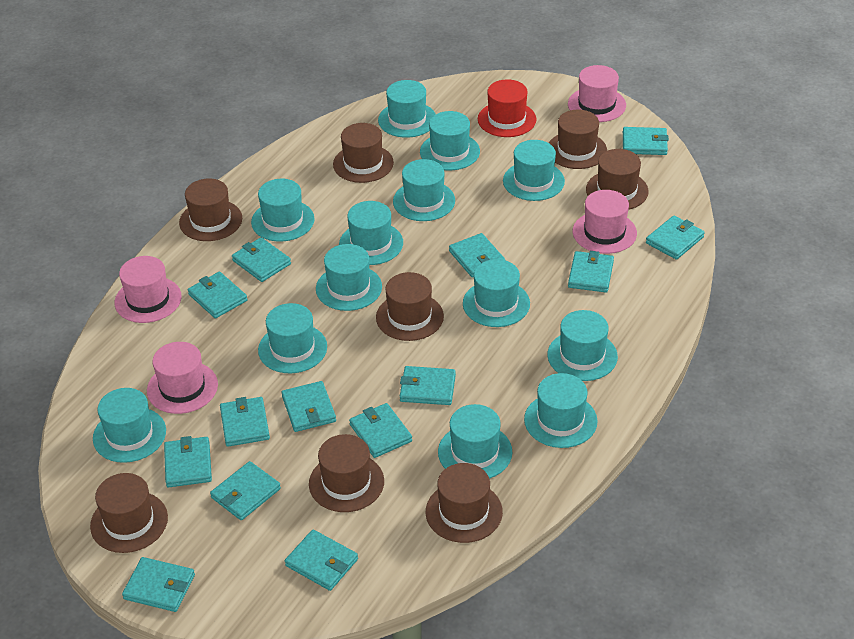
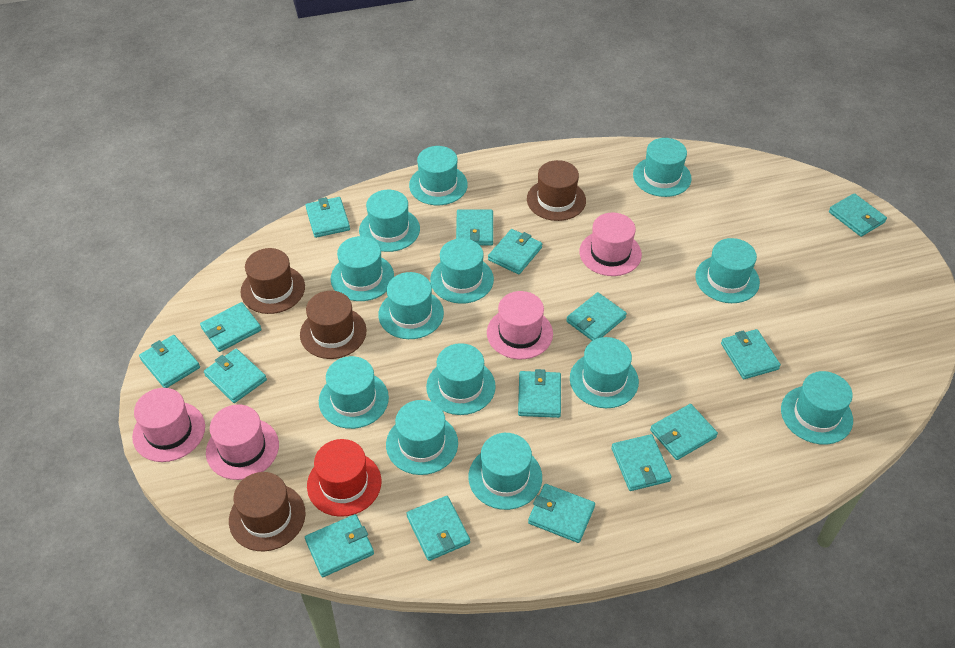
brown hat: 8 -> 4
turquoise wallet: 14 -> 15

